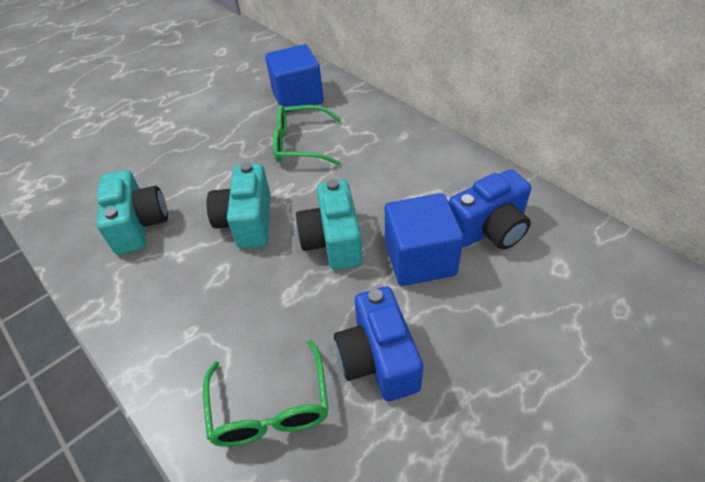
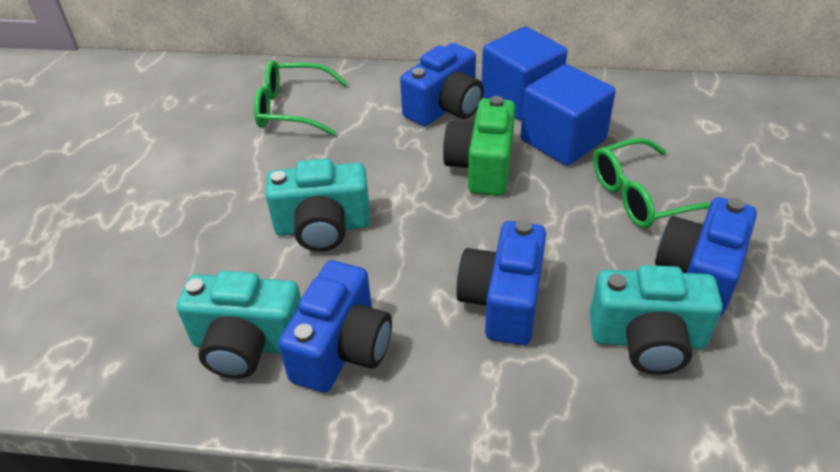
blue camera: 2 -> 4
green camera: 0 -> 1

